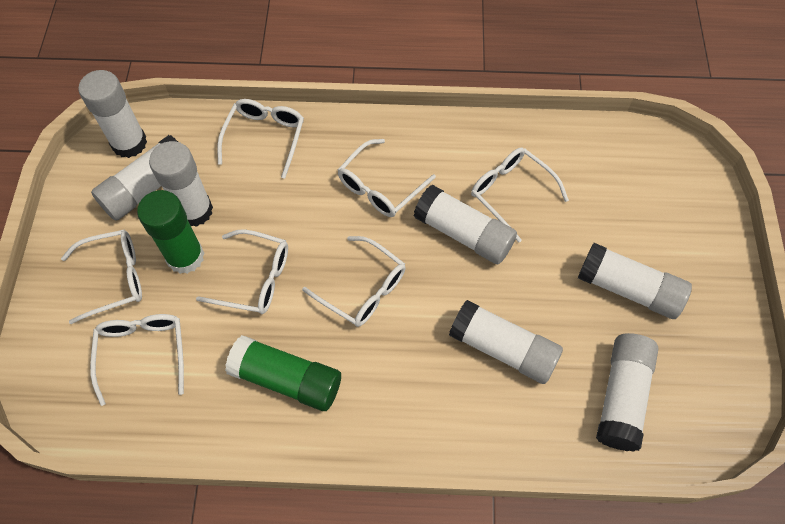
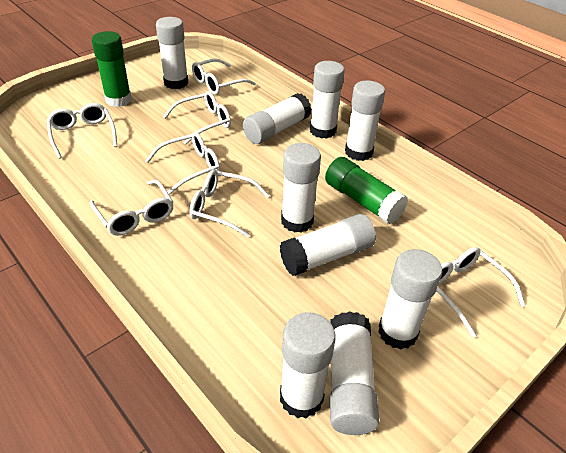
white glue stick: 7 -> 9

